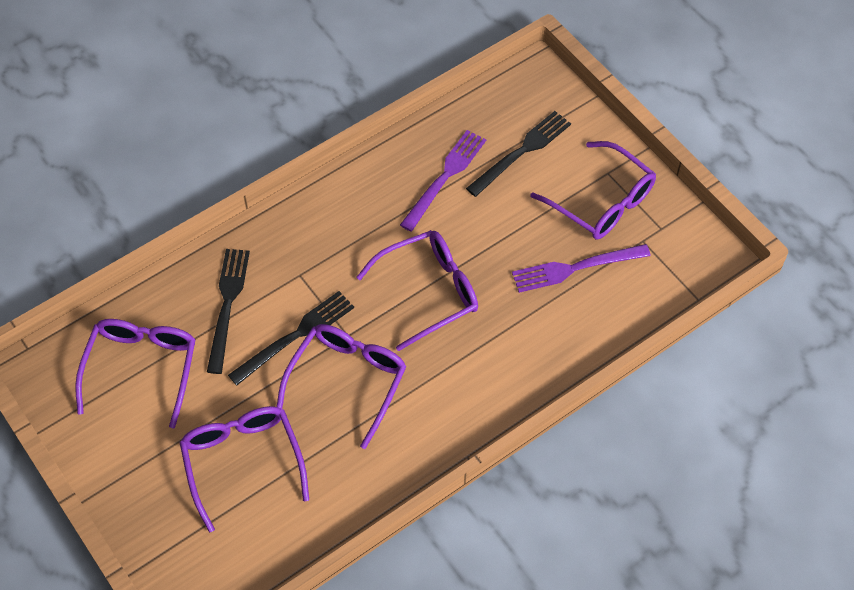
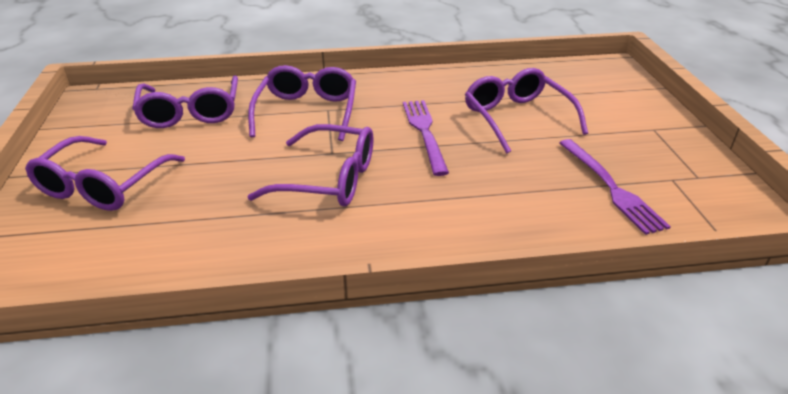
black fork: 3 -> 0

